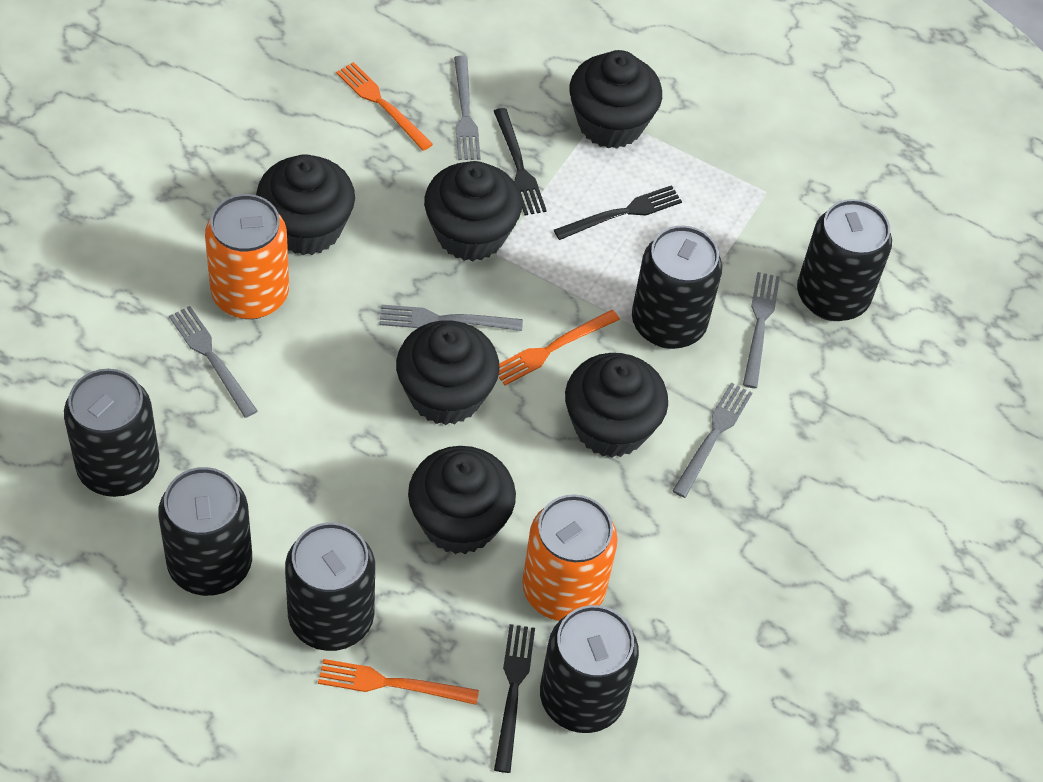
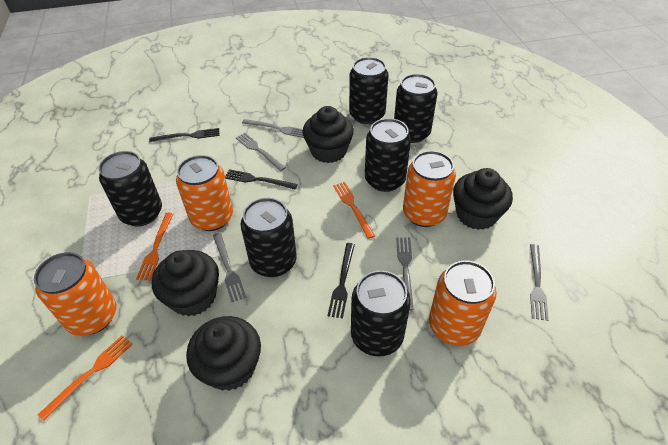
black cupcake: 6 -> 4
orange can: 2 -> 4

